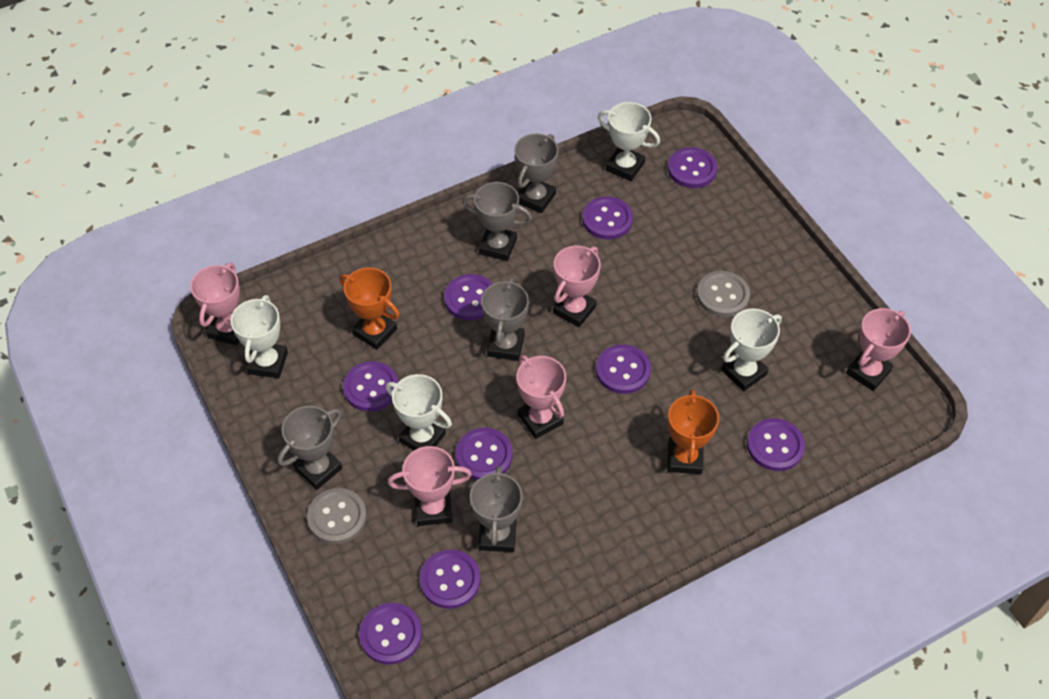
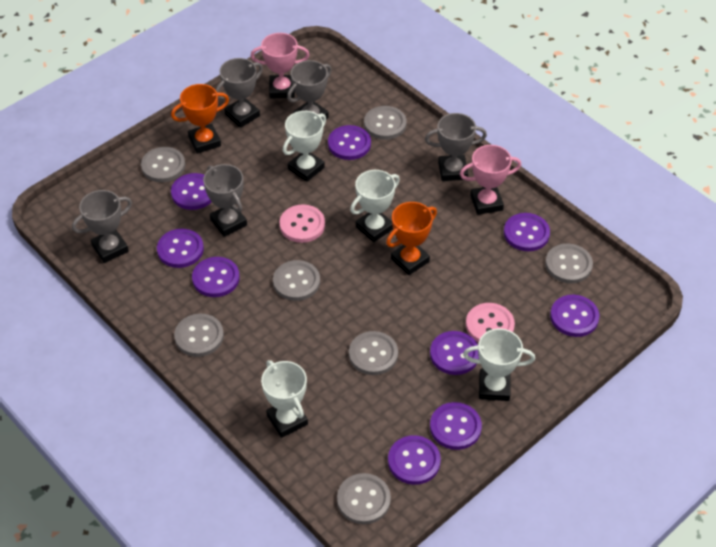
grey button: 2 -> 7
pink button: 0 -> 2
pink trophy: 5 -> 2

